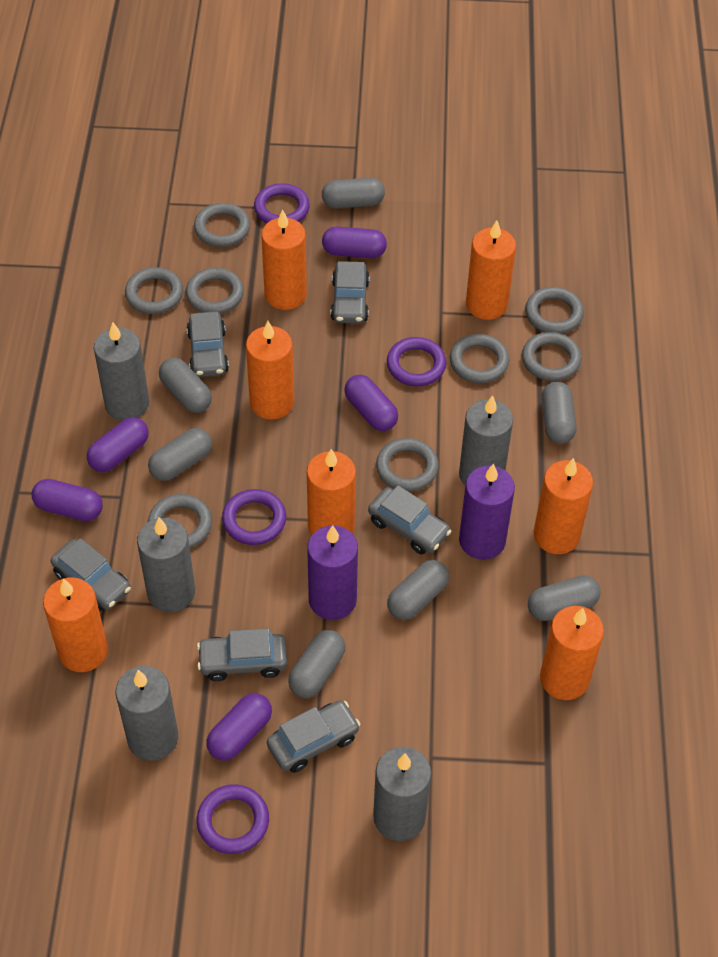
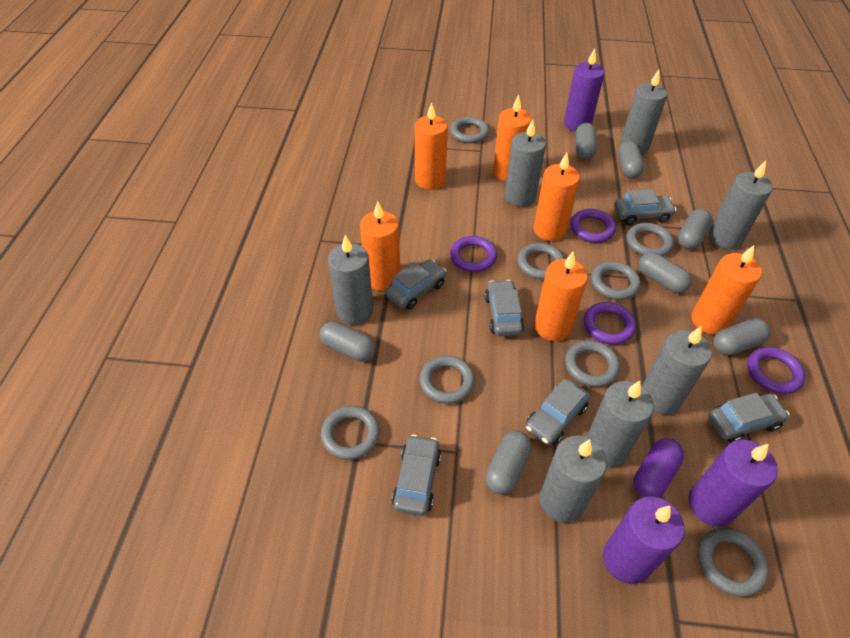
grey candle: 5 -> 7
orange candle: 7 -> 6
purple candle: 2 -> 3
purple capsule: 5 -> 1

